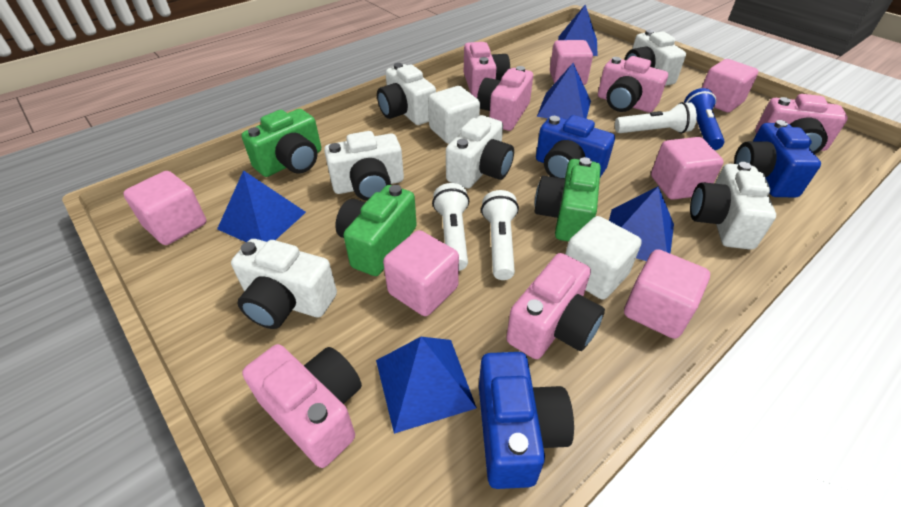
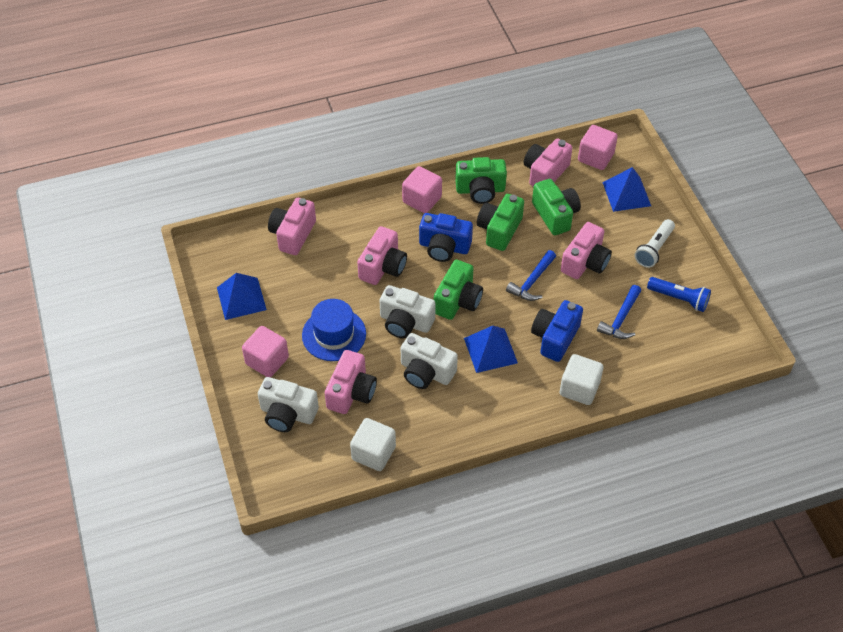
blue camera: 3 -> 2
blue hammer: 0 -> 2
blue hat: 0 -> 1
blue pyramid: 5 -> 3
green camera: 3 -> 4
pink camera: 6 -> 5
pink cube: 6 -> 3
white camera: 6 -> 3
white flashlight: 3 -> 1

